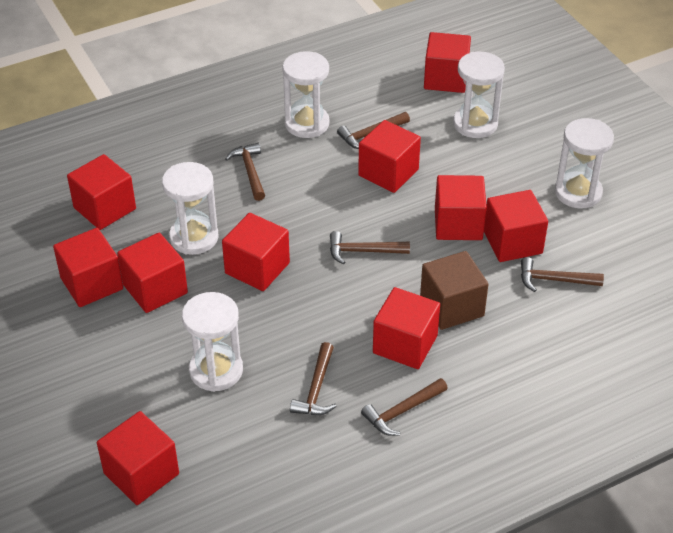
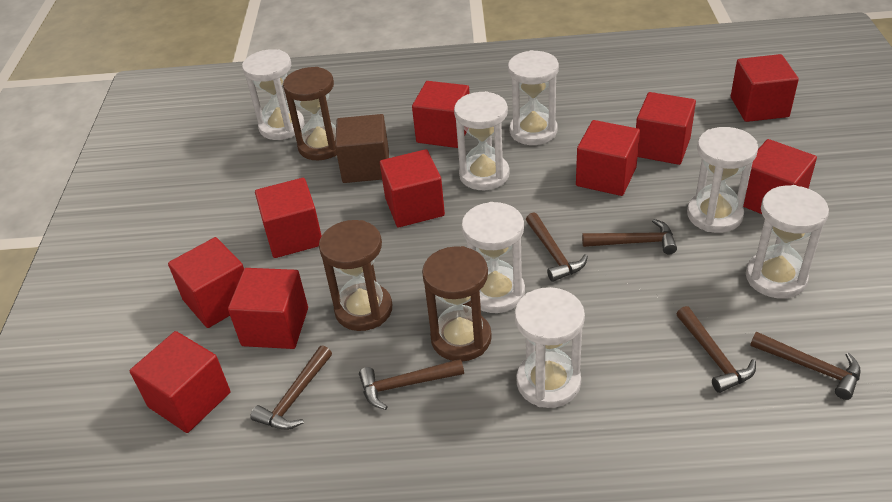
brown hourglass: 0 -> 3
white hourglass: 5 -> 7

